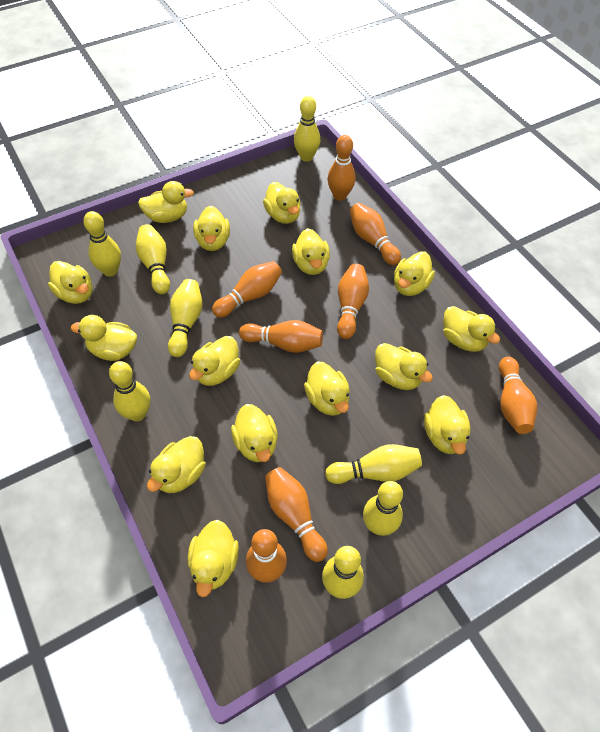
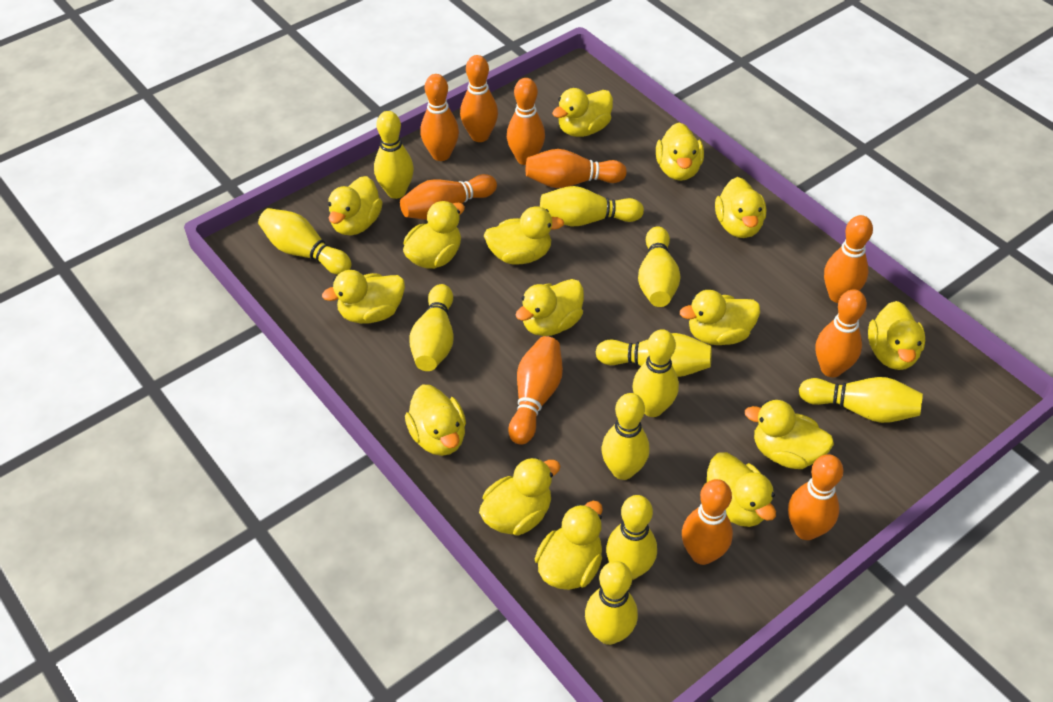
orange bowling pin: 8 -> 10
yellow bowling pin: 8 -> 11

